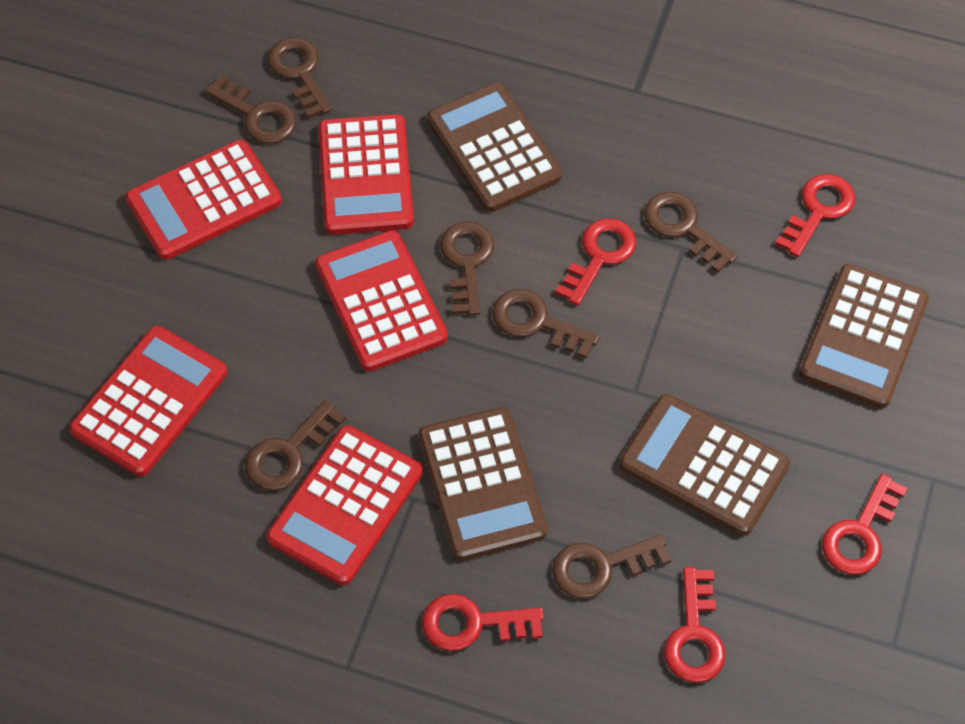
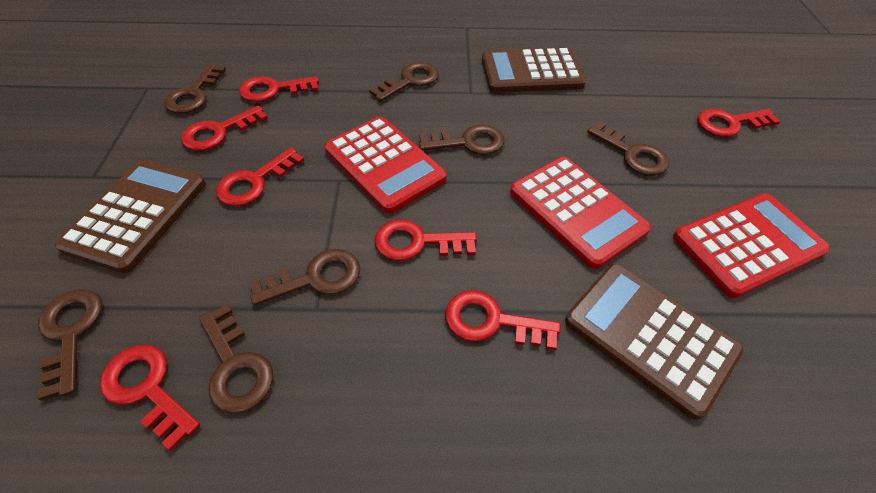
brown calculator: 4 -> 3
red calculator: 5 -> 3
red key: 5 -> 7

